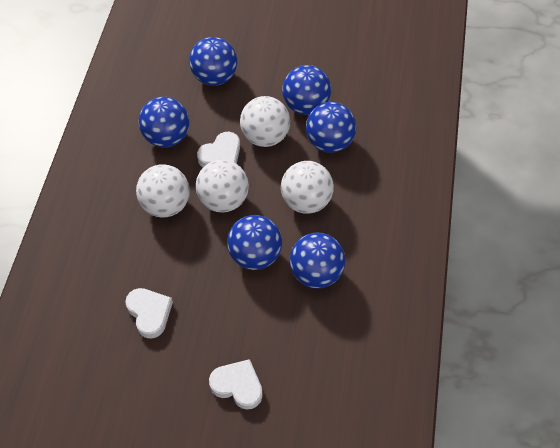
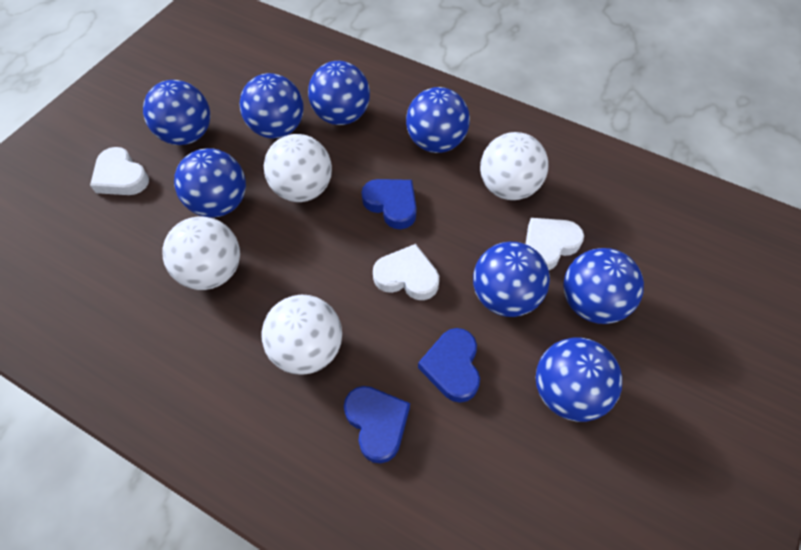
blue ball: 6 -> 8
blue heart: 0 -> 3

